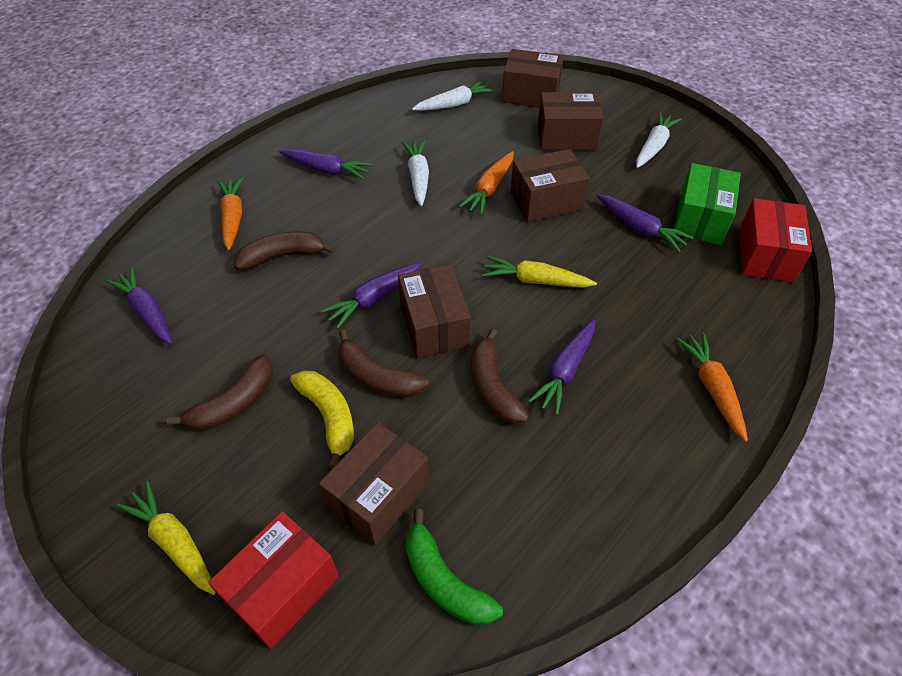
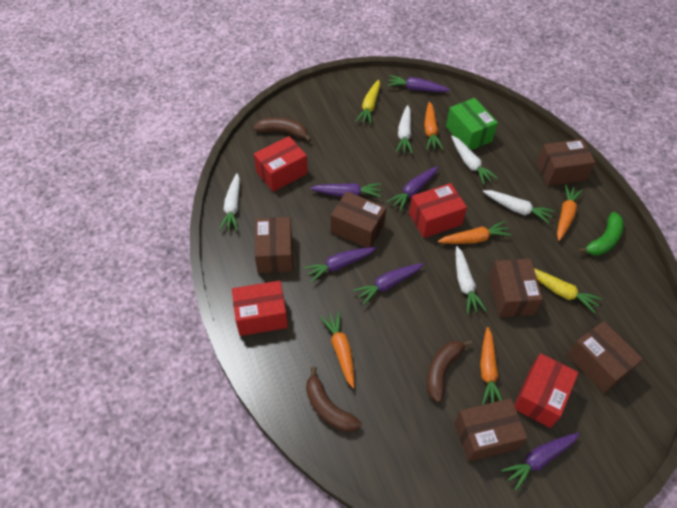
brown banana: 4 -> 3
brown box: 5 -> 6
orange carrot: 3 -> 5
purple carrot: 5 -> 6
red box: 2 -> 4
white carrot: 3 -> 5
yellow banana: 1 -> 0

